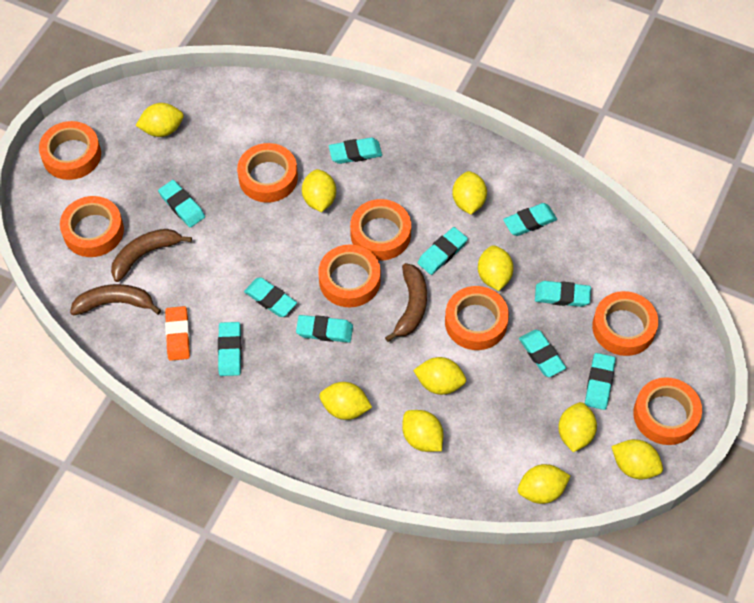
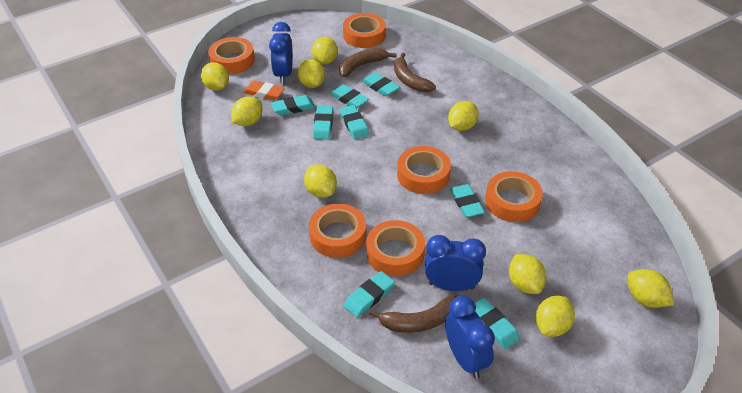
blue clock: 0 -> 3
orange tape: 8 -> 6
turquoise eraser: 10 -> 8
yellow lemon: 10 -> 9

